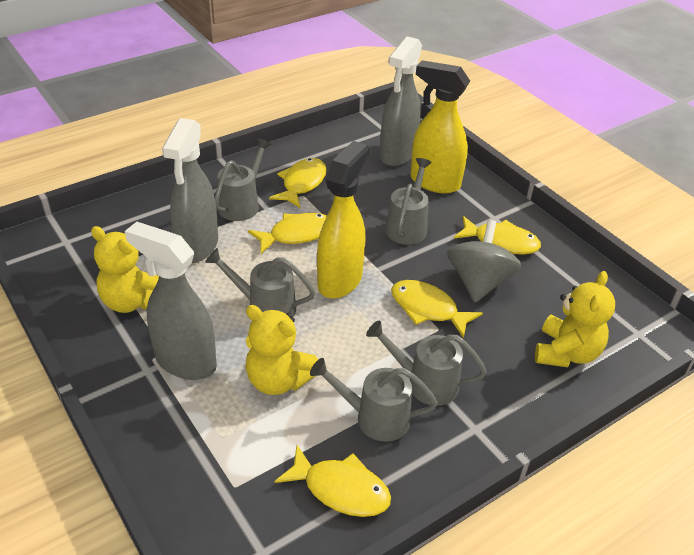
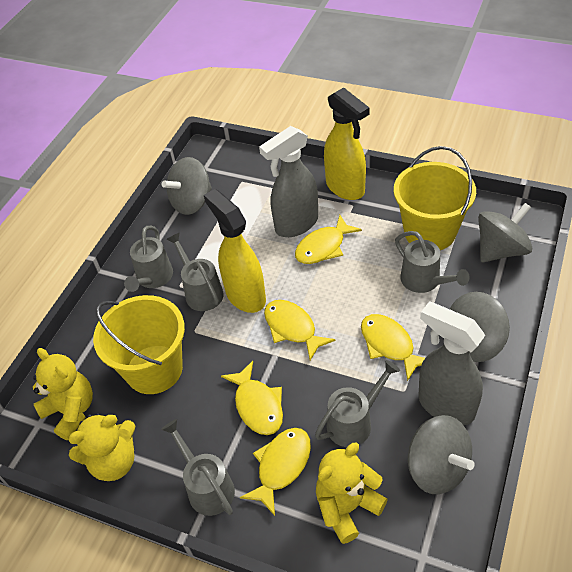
grey spinning top: 1 -> 4
grey spray bottle: 3 -> 2
yellow bucket: 0 -> 2

